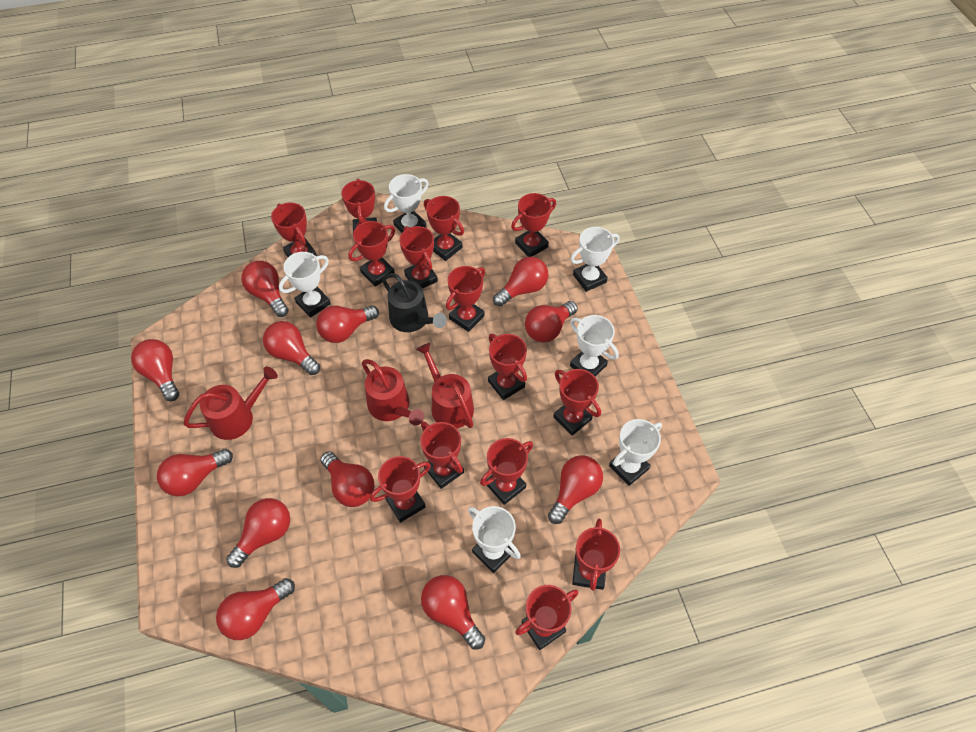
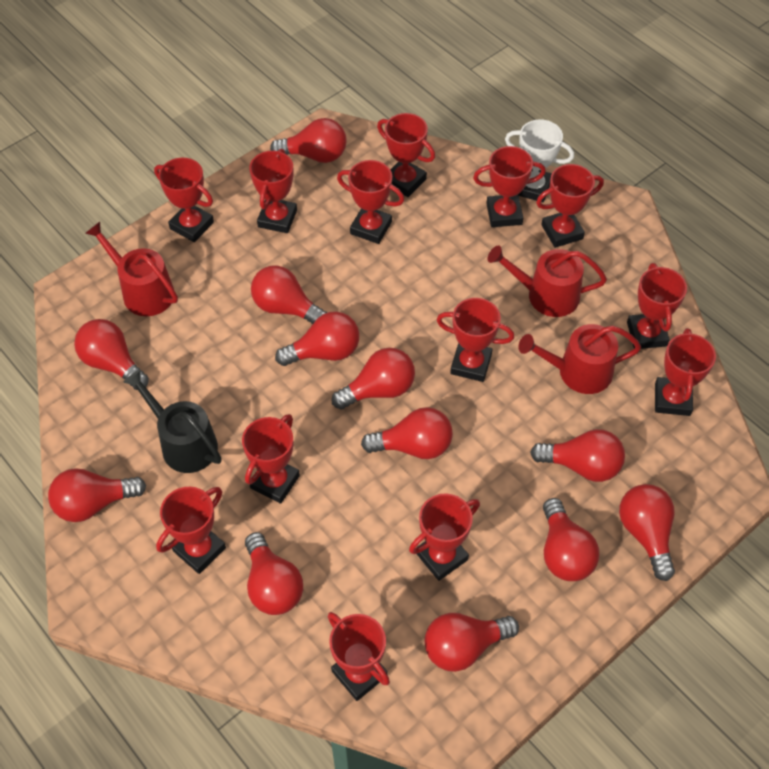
red trophy: 14 -> 13
white trophy: 6 -> 1

